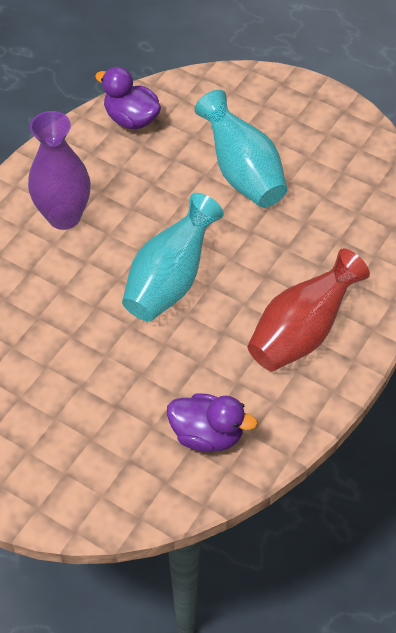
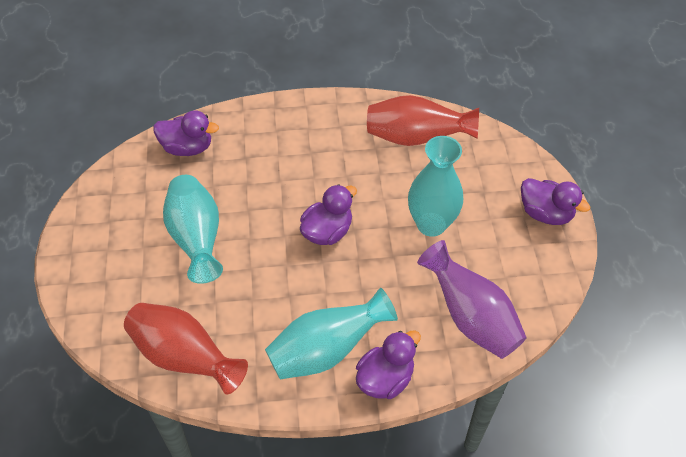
purple duck: 2 -> 4
red vase: 1 -> 2
turquoise vase: 2 -> 3

